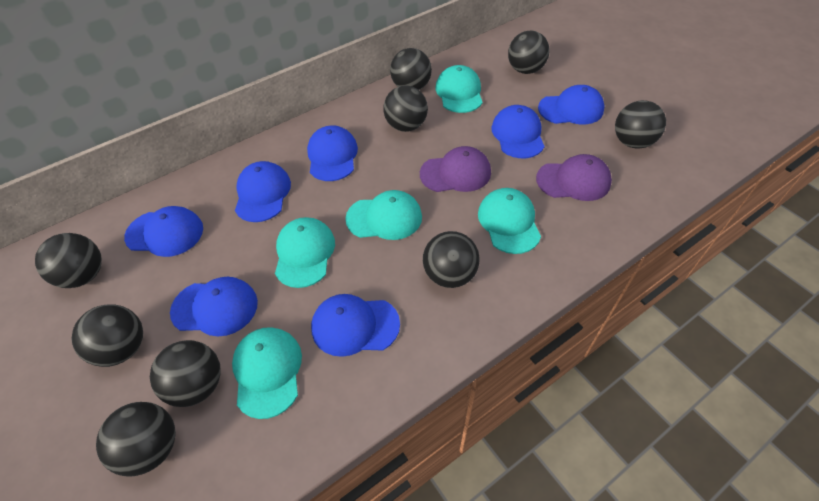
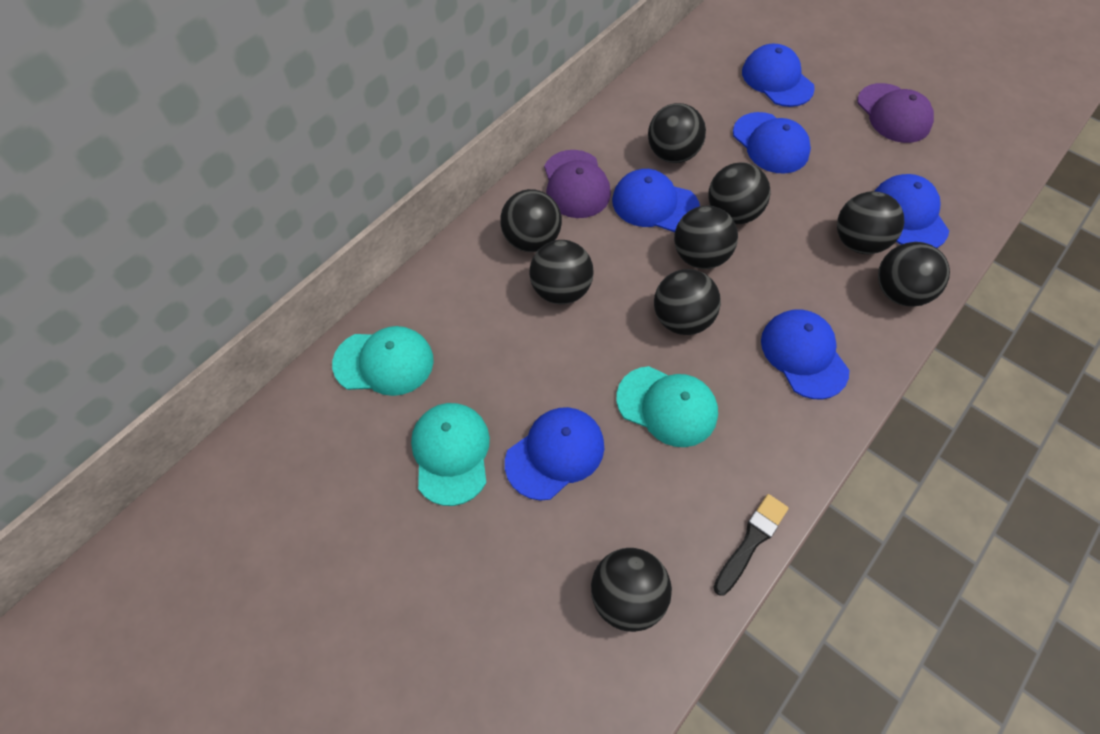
black brush: 0 -> 1
blue cap: 7 -> 6
turquoise cap: 5 -> 3

